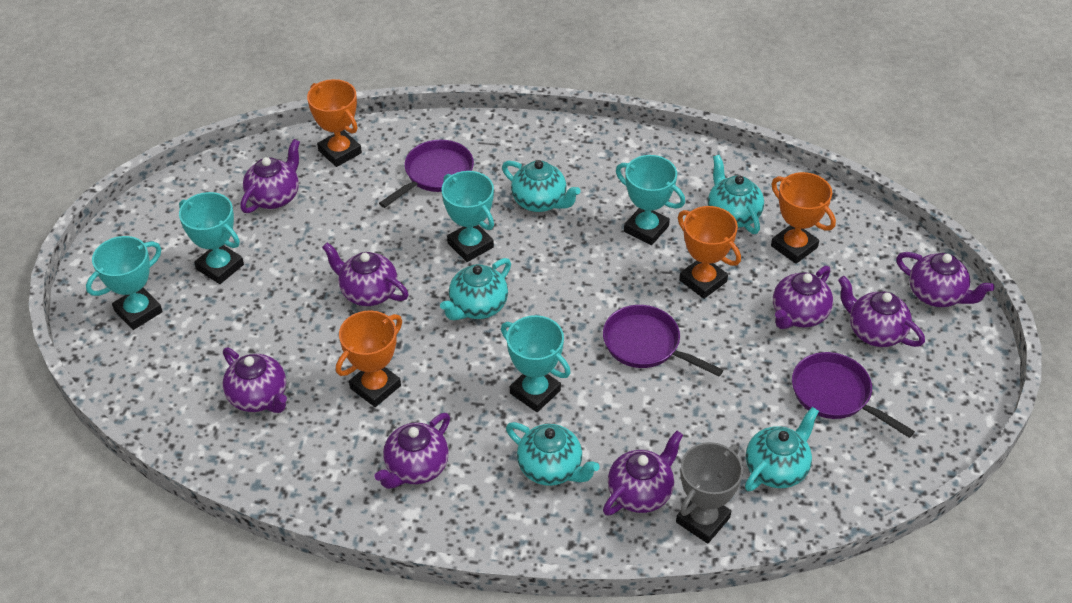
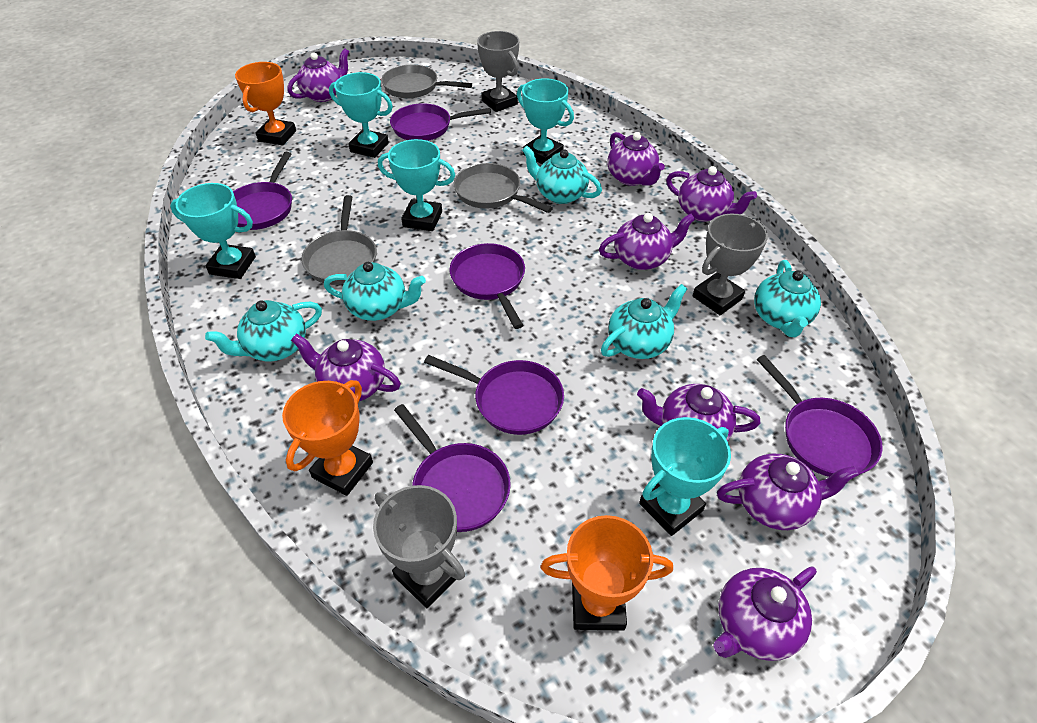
grey pan: 0 -> 3
grey trophy: 1 -> 3
orange trophy: 4 -> 3
purple pan: 3 -> 6

